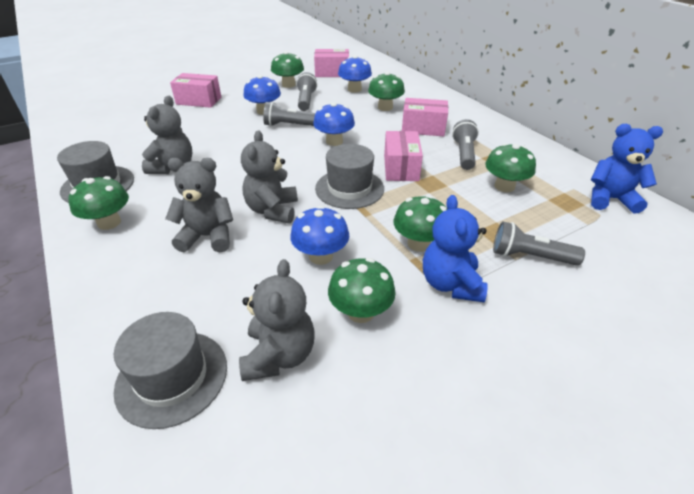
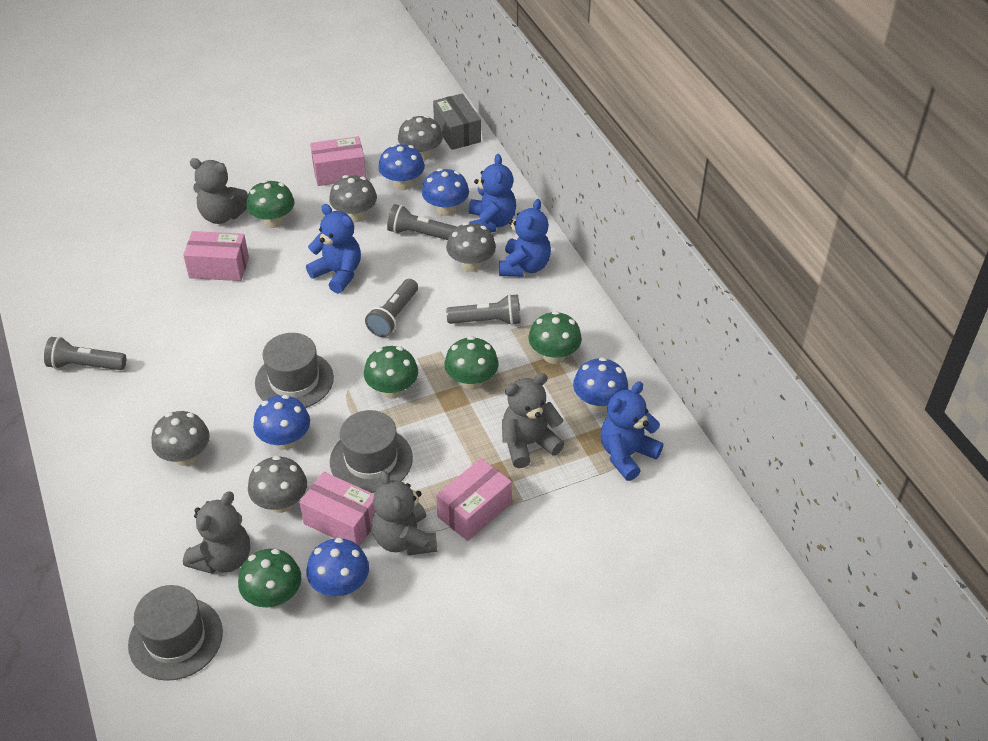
blue mushroom: 4 -> 5
blue teddy bear: 2 -> 4
green mushroom: 6 -> 5
grey box: 0 -> 1
grey mushroom: 0 -> 5

